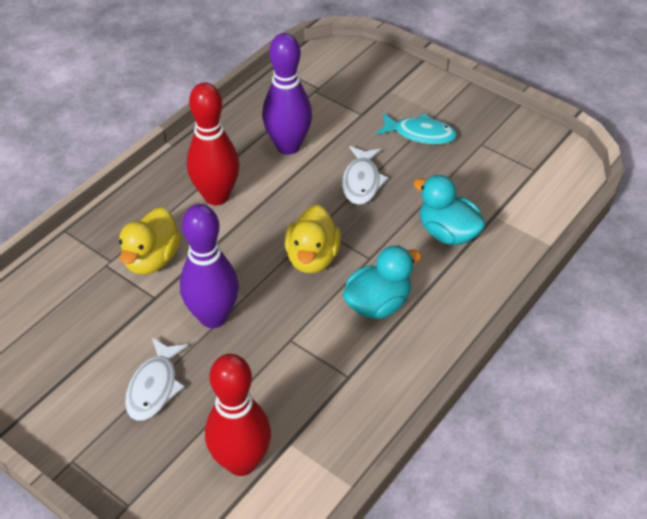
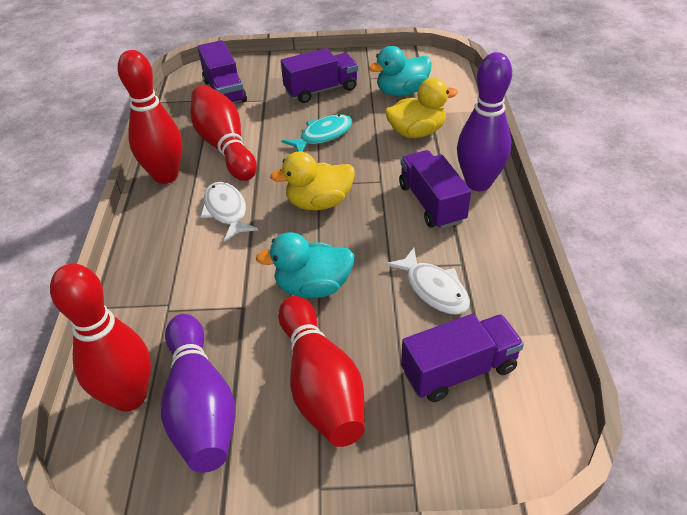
purple truck: 0 -> 4
red bowling pin: 2 -> 4

